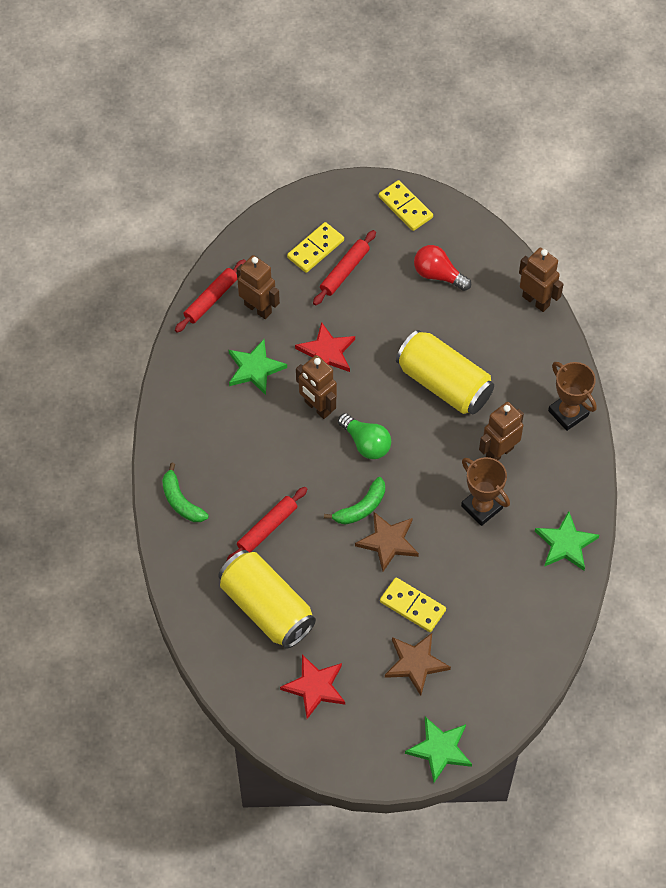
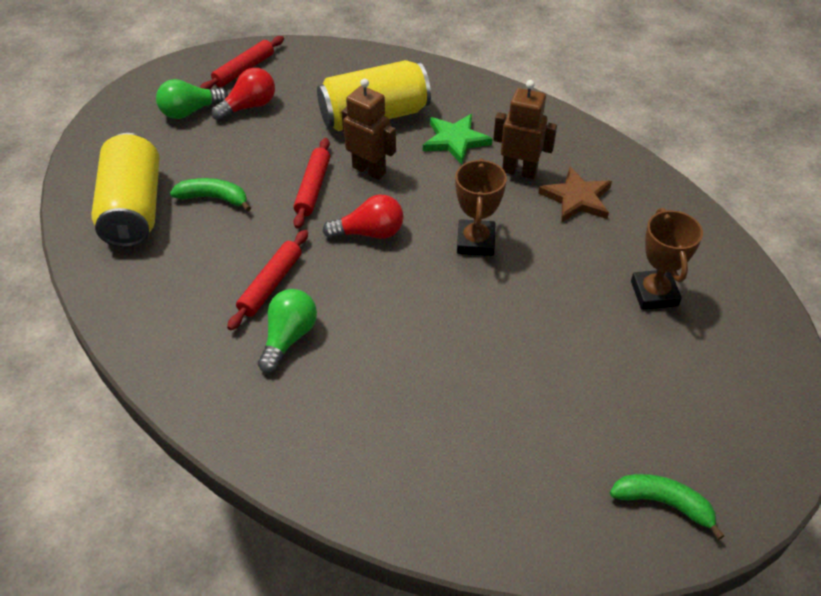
brown robot: 4 -> 2
brown star: 2 -> 1
green light bulb: 1 -> 2
green star: 3 -> 1
red light bulb: 1 -> 2
red star: 2 -> 0
yellow domino: 3 -> 0

